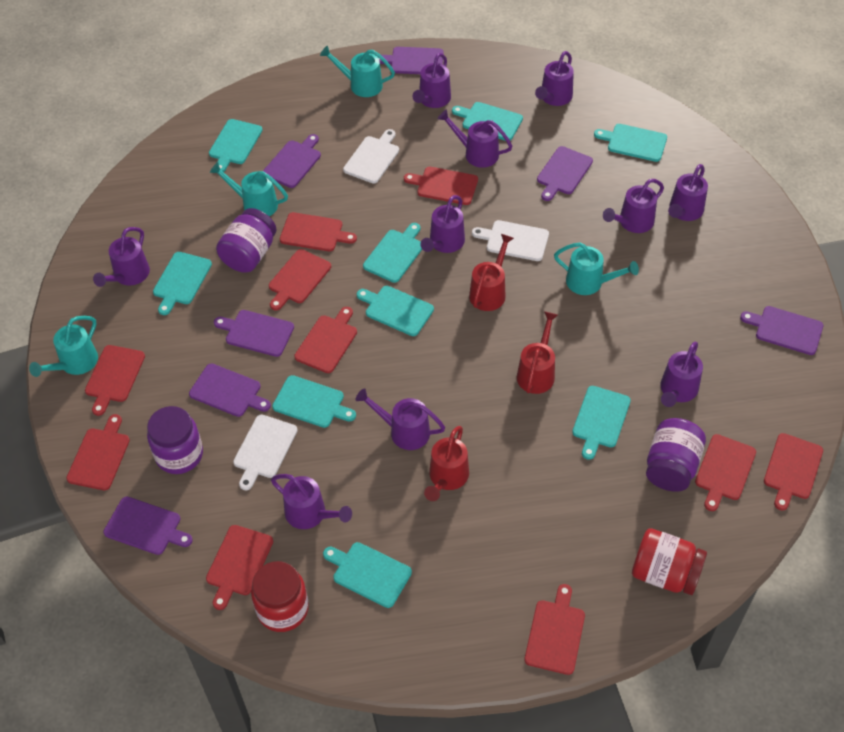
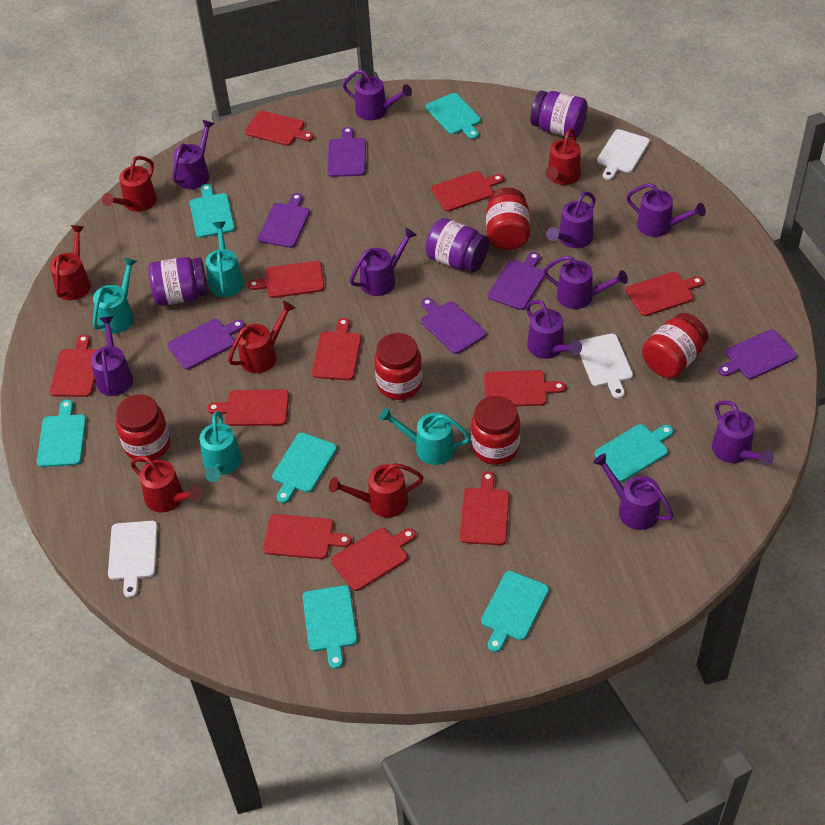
purple cutting board: 7 -> 6
red cutting board: 10 -> 11
red jar: 2 -> 5
red watering can: 3 -> 6
turquoise cutting board: 9 -> 7

